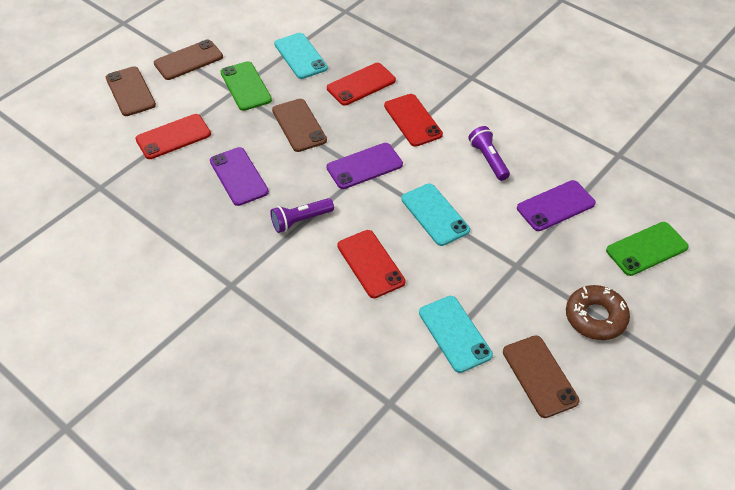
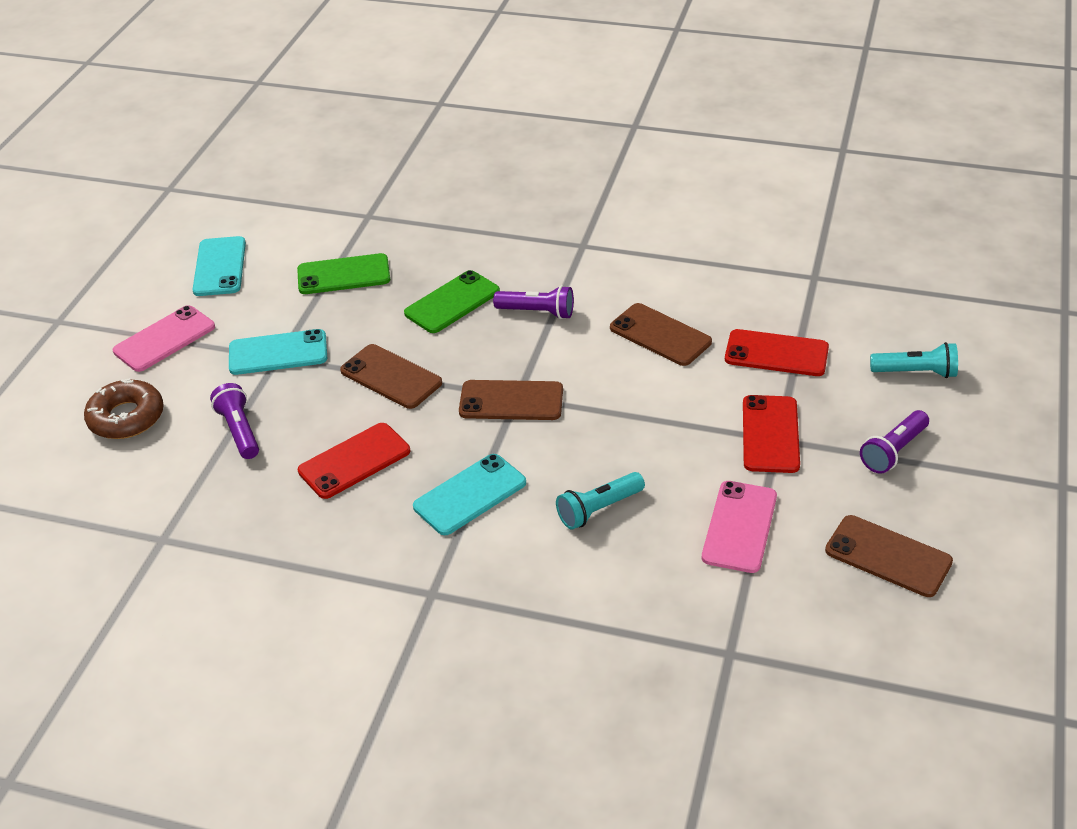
pink phone: 0 -> 2
purple flashlight: 2 -> 3
purple phone: 3 -> 0
red phone: 4 -> 3
turquoise flashlight: 0 -> 2

